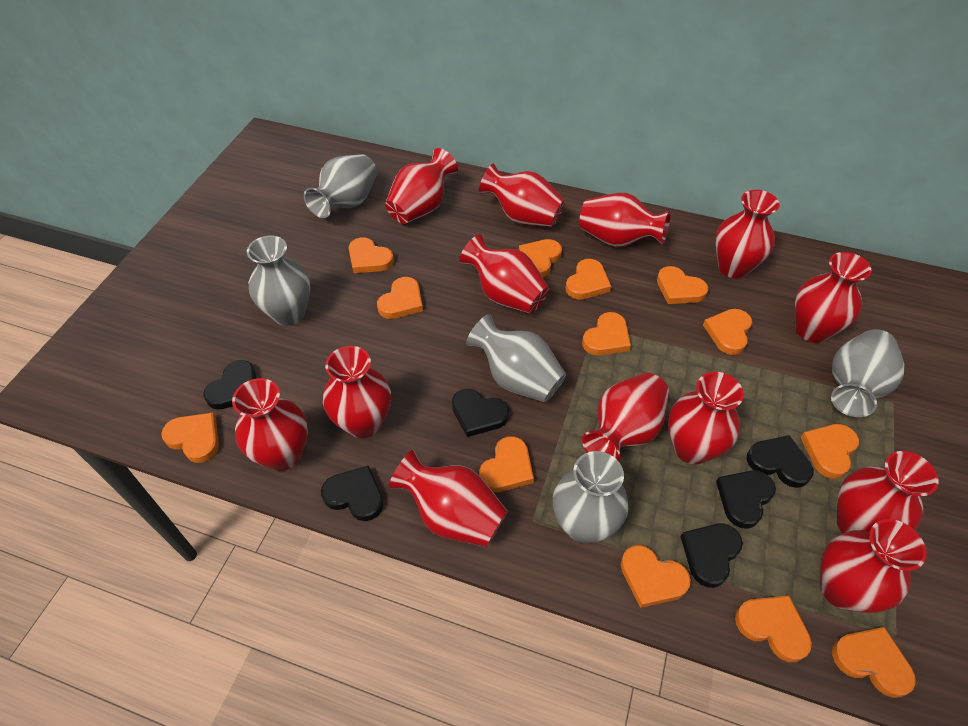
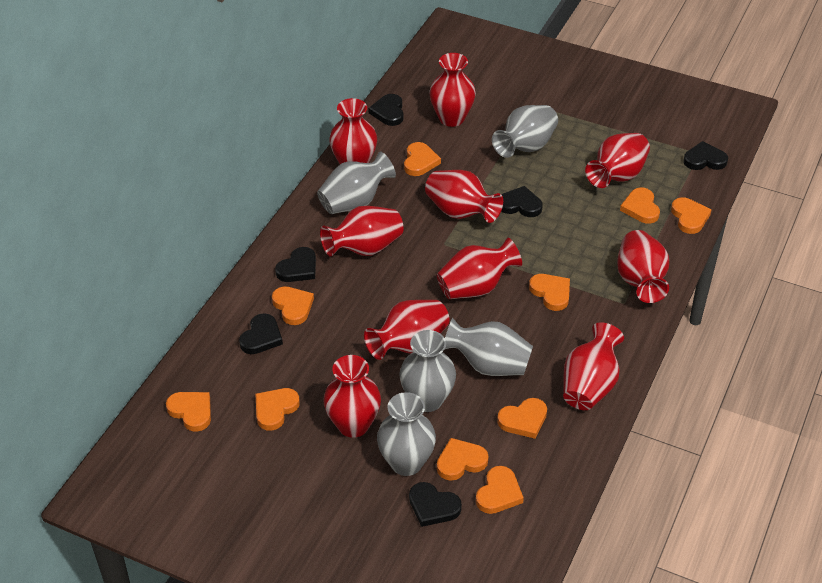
orange heart: 13 -> 10
red vase: 13 -> 10

